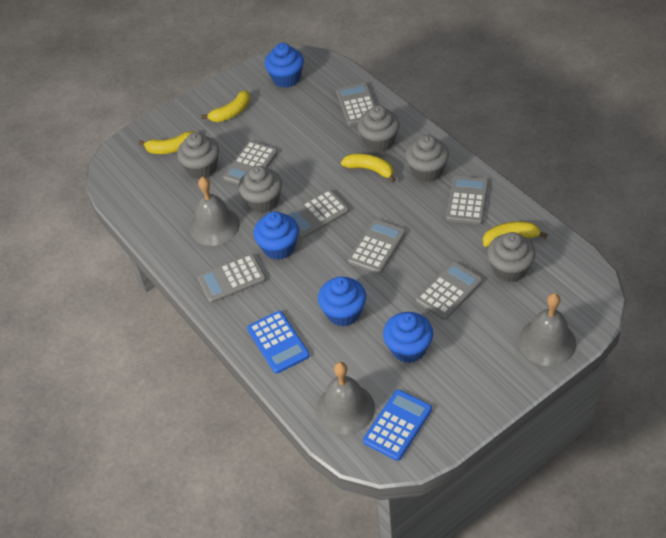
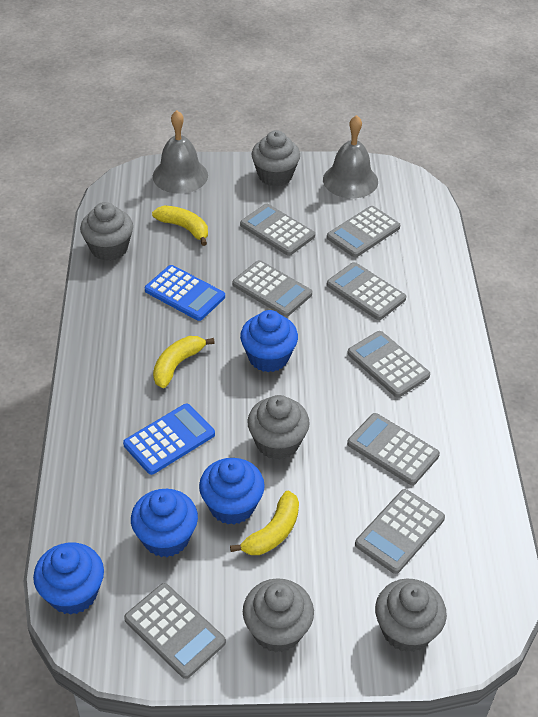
grey bell: 3 -> 2
grey calculator: 7 -> 8
yellow banana: 4 -> 3

